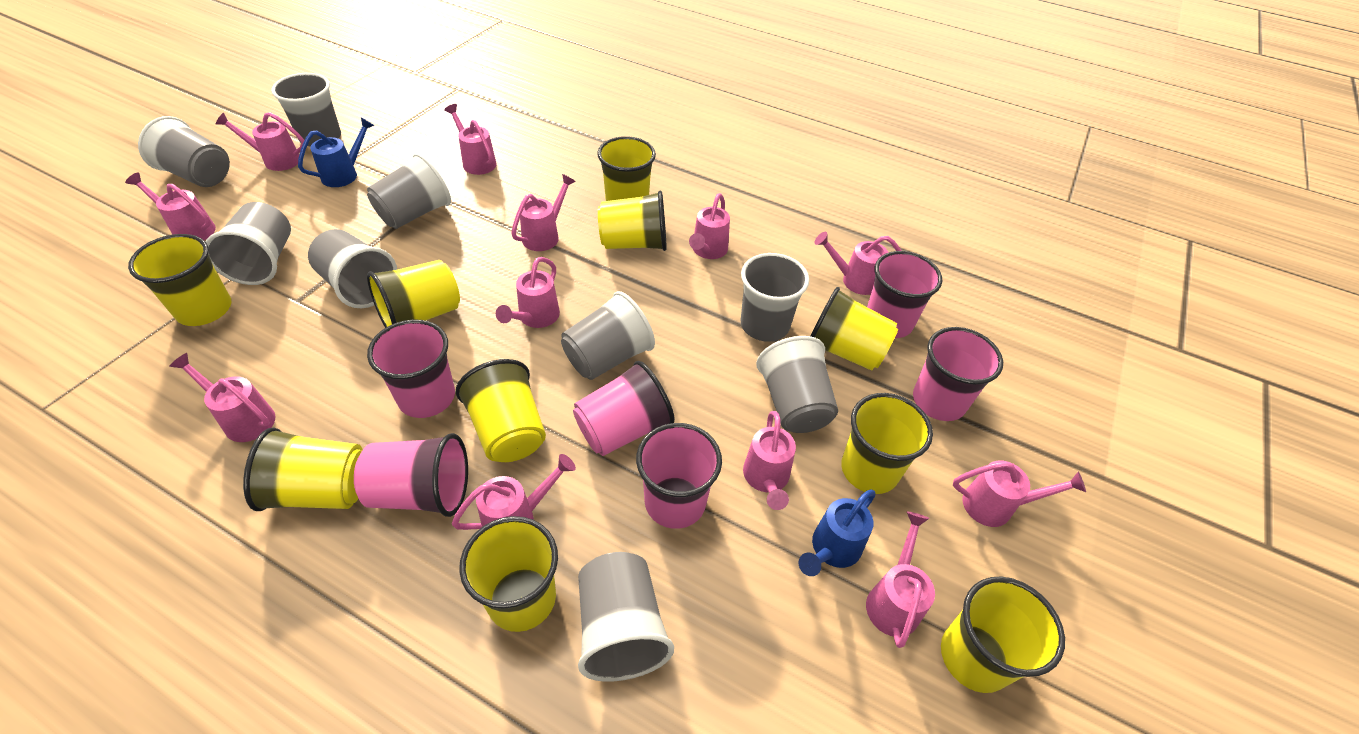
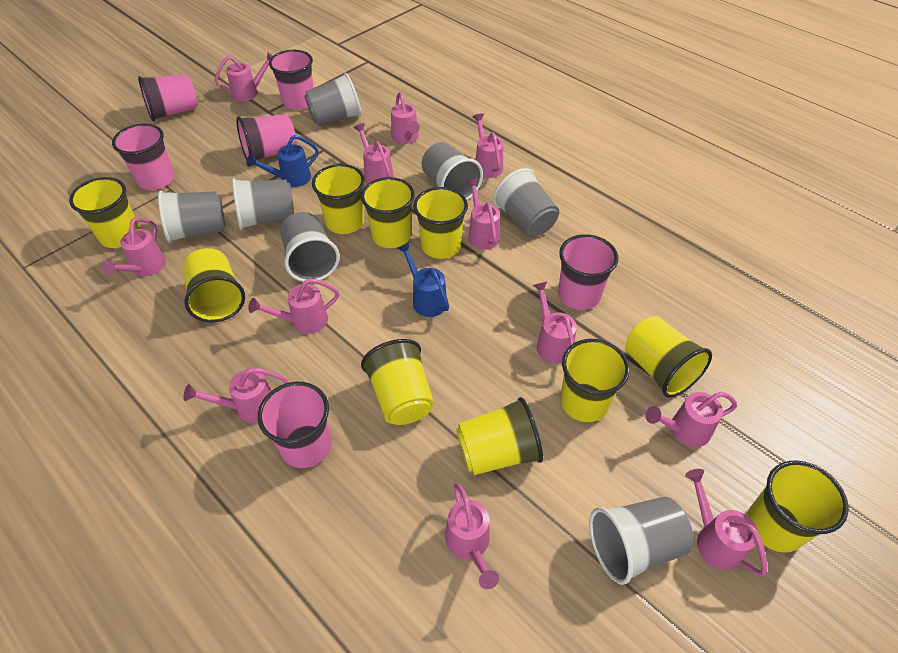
grey cup: 9 -> 7

